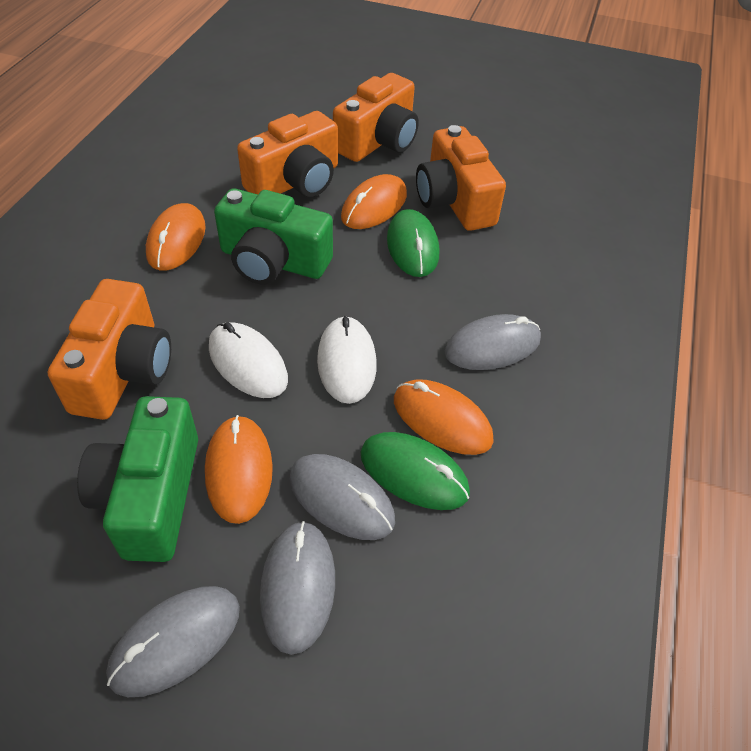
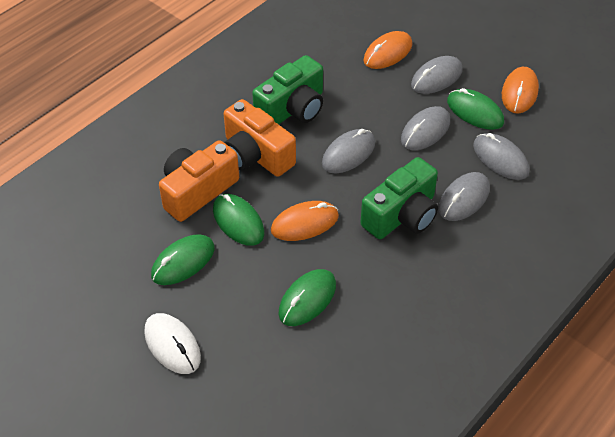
green mouse: 2 -> 4
grey mouse: 4 -> 5
orange camera: 4 -> 2
orange mouse: 4 -> 3
white mouse: 2 -> 1

